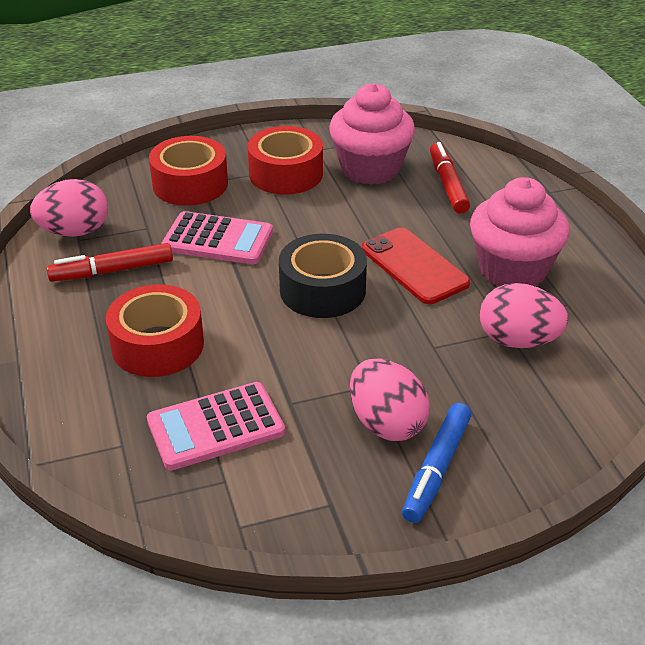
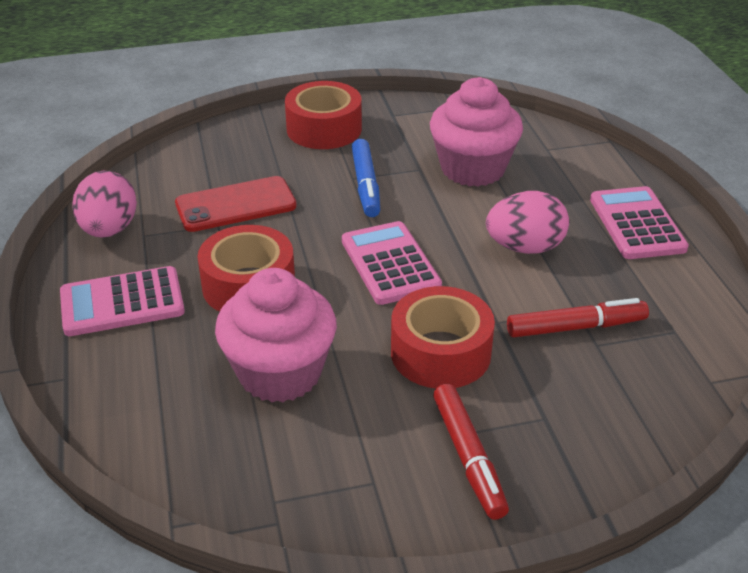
black tape: 1 -> 0
pink calculator: 2 -> 3
pink egg: 3 -> 2

